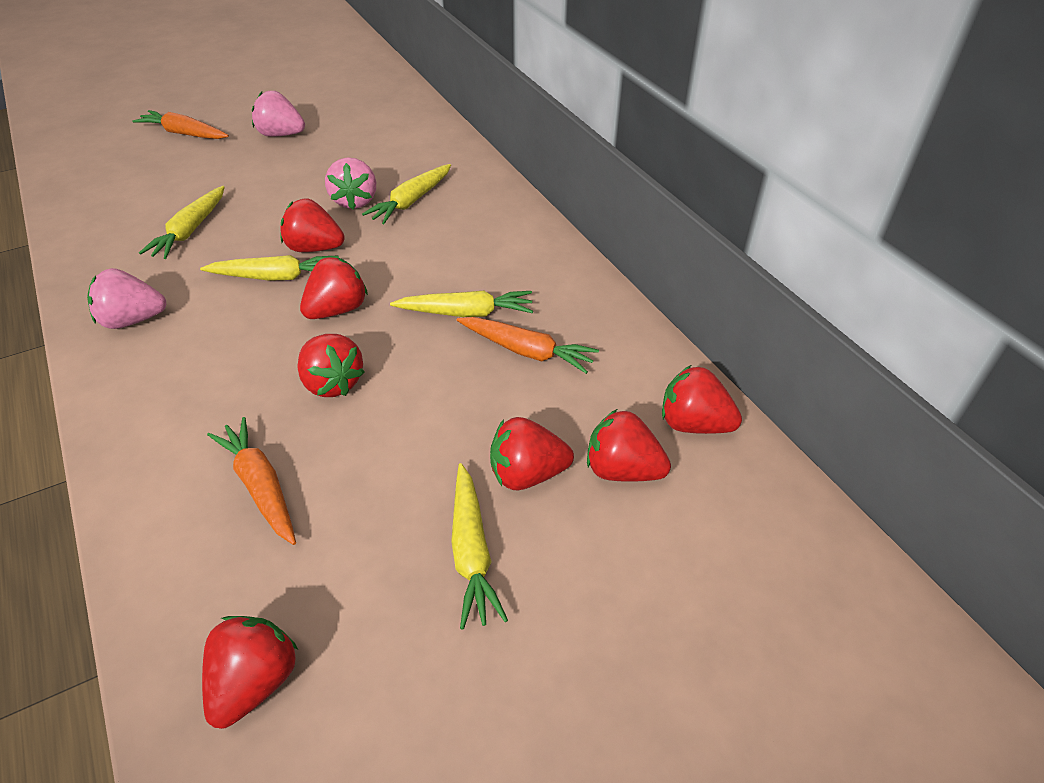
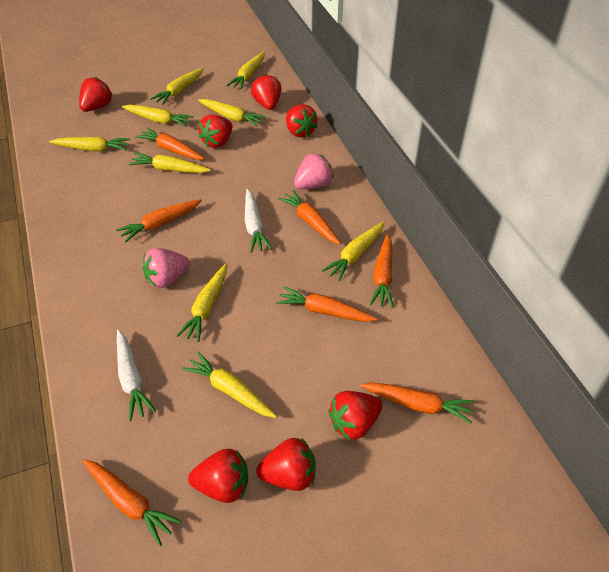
orange carrot: 3 -> 7
pink strawberry: 3 -> 2
white carrot: 0 -> 2
yellow carrot: 5 -> 9

